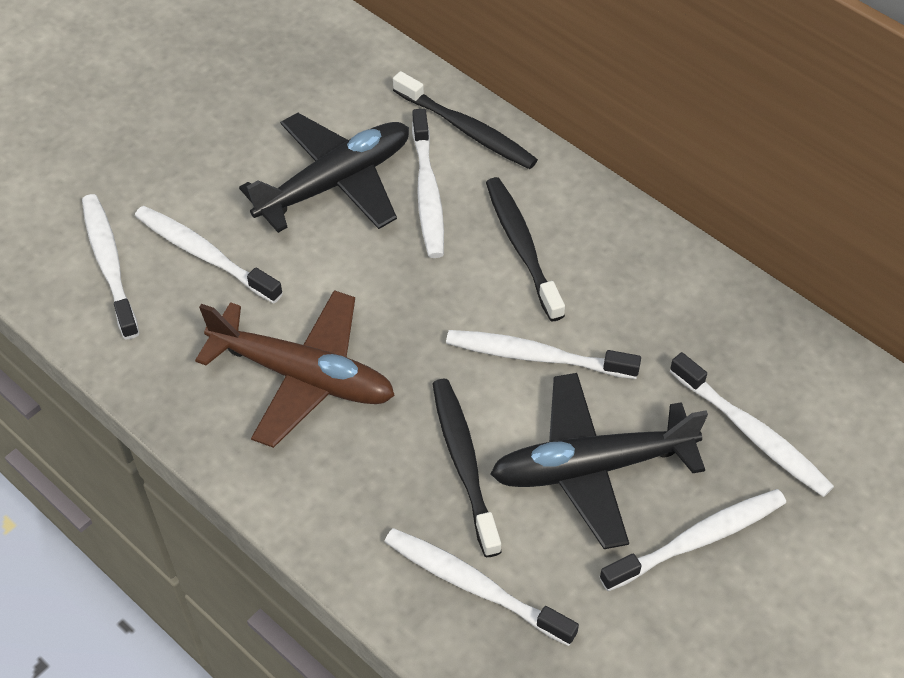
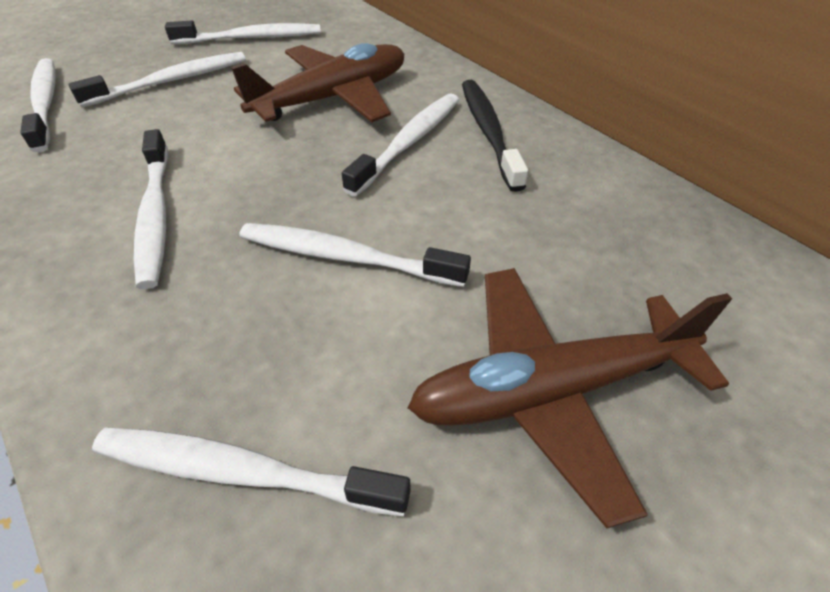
black plane: 2 -> 0
black toothbrush: 3 -> 1
brown plane: 1 -> 2

